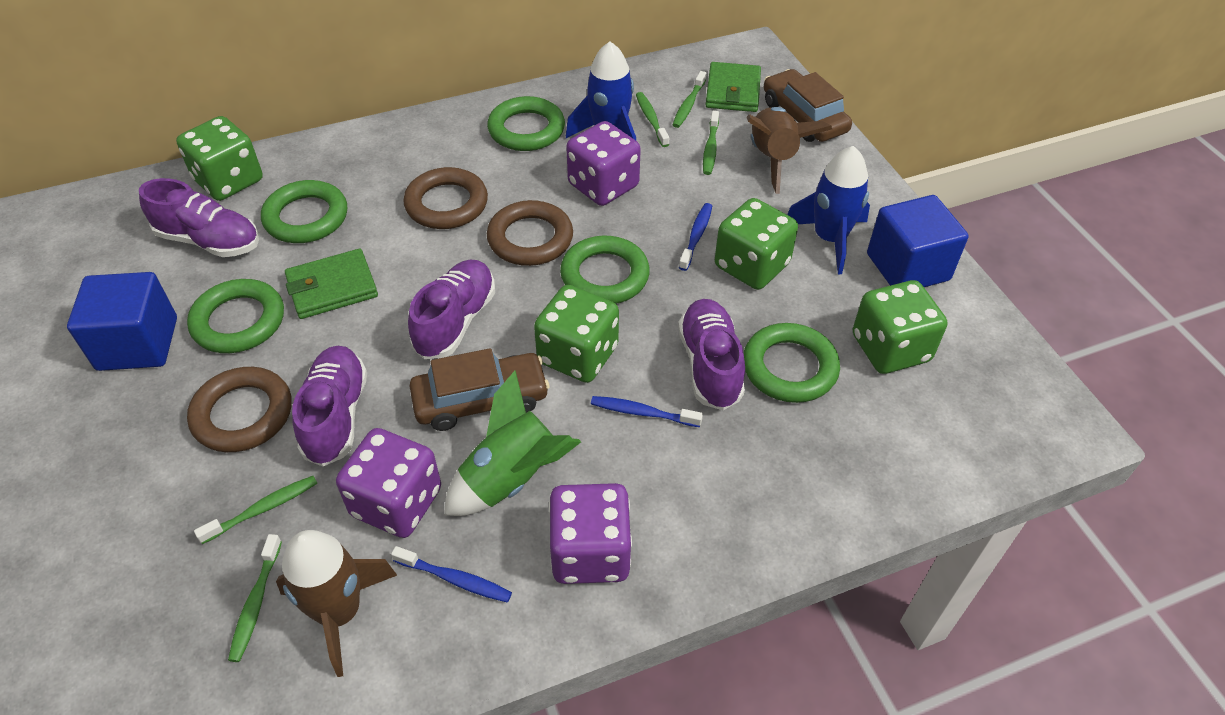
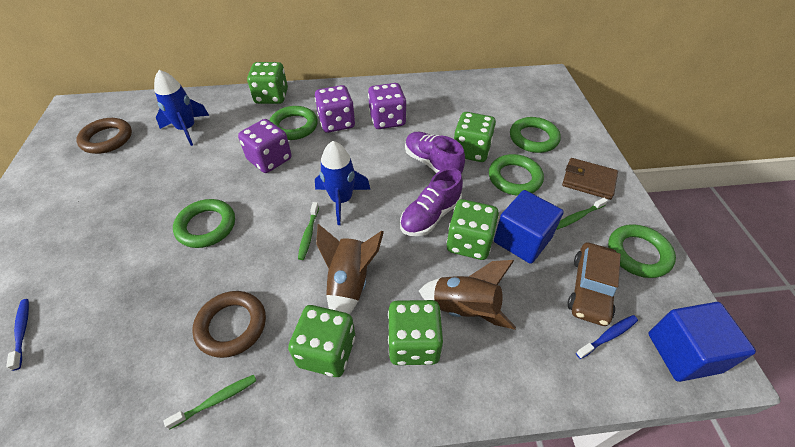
blue toothbrush: 3 -> 2
brown car: 2 -> 1
brown ring: 3 -> 2
brown wallet: 0 -> 1
green dice: 4 -> 5
green rocket: 1 -> 0
green toothbrush: 5 -> 3
green wallet: 2 -> 0
purple shoe: 4 -> 2

